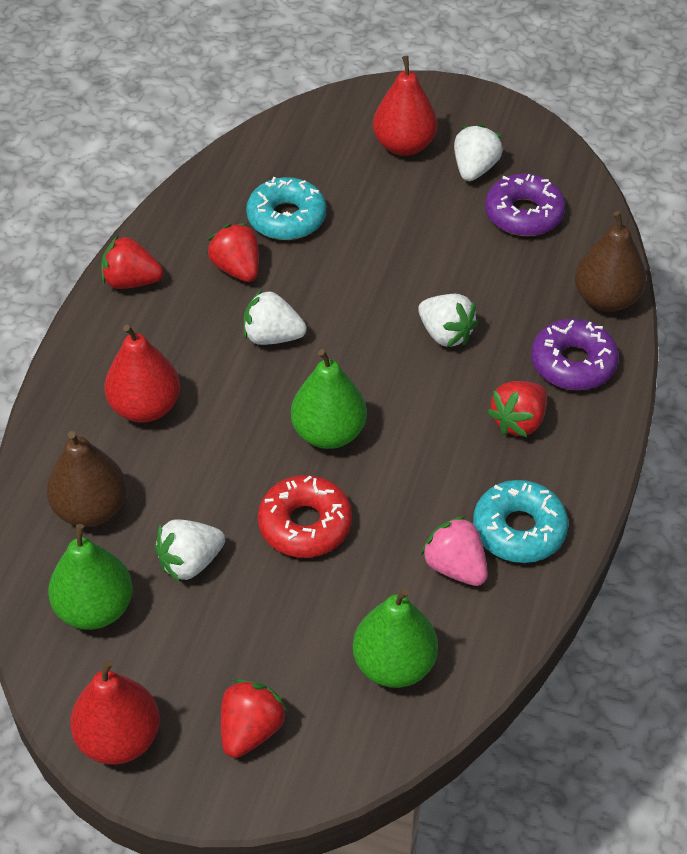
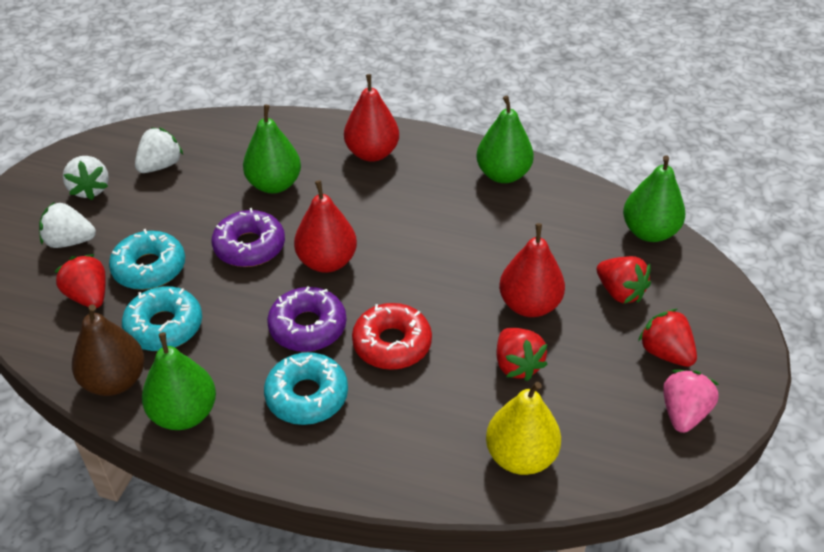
brown pear: 2 -> 1
green pear: 3 -> 4
turquoise donut: 2 -> 3
white strawberry: 4 -> 3
yellow pear: 0 -> 1

